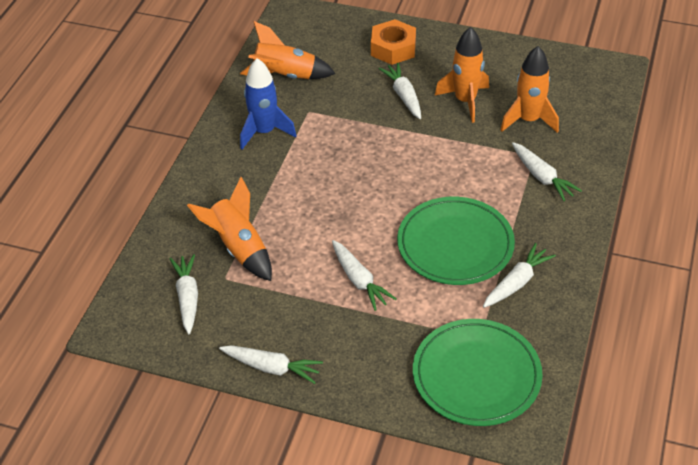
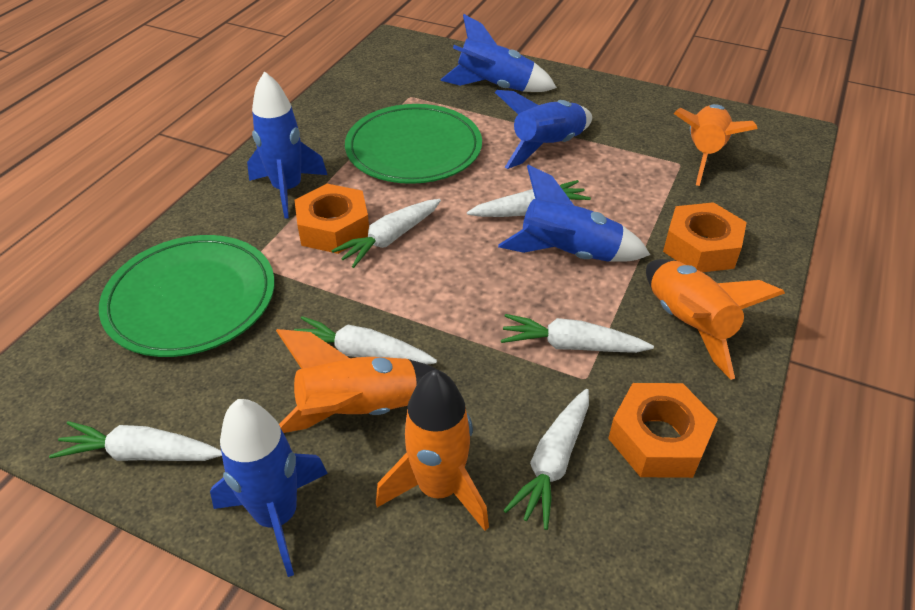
blue rocket: 1 -> 5
orange nut: 1 -> 3

